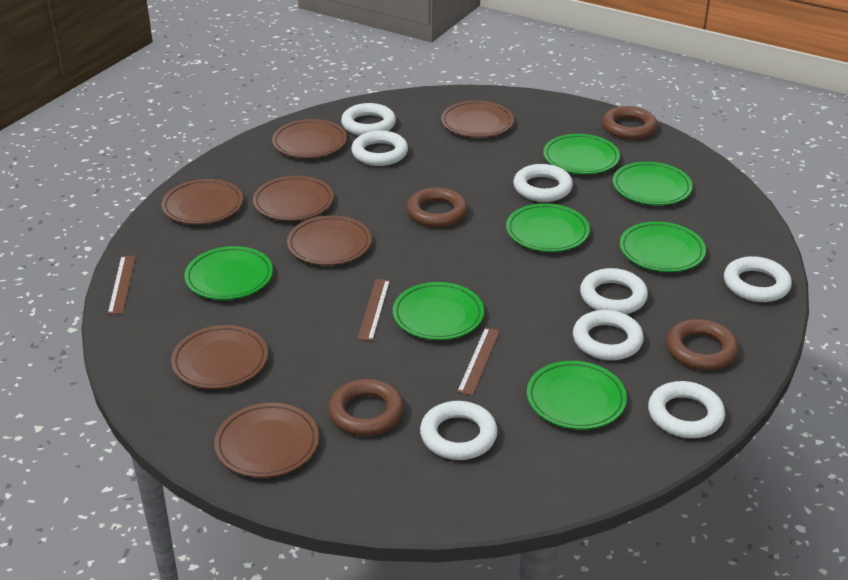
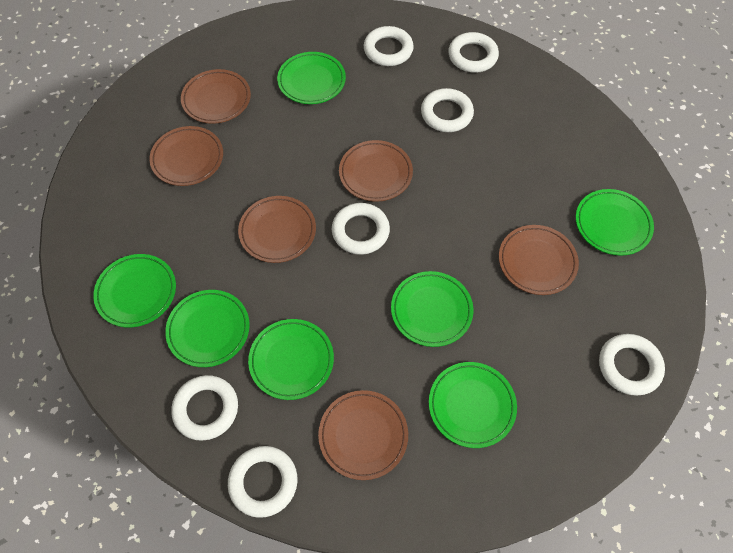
brown plate: 7 -> 6
brown ring: 4 -> 0
brown ruler: 3 -> 0
white ring: 8 -> 7

